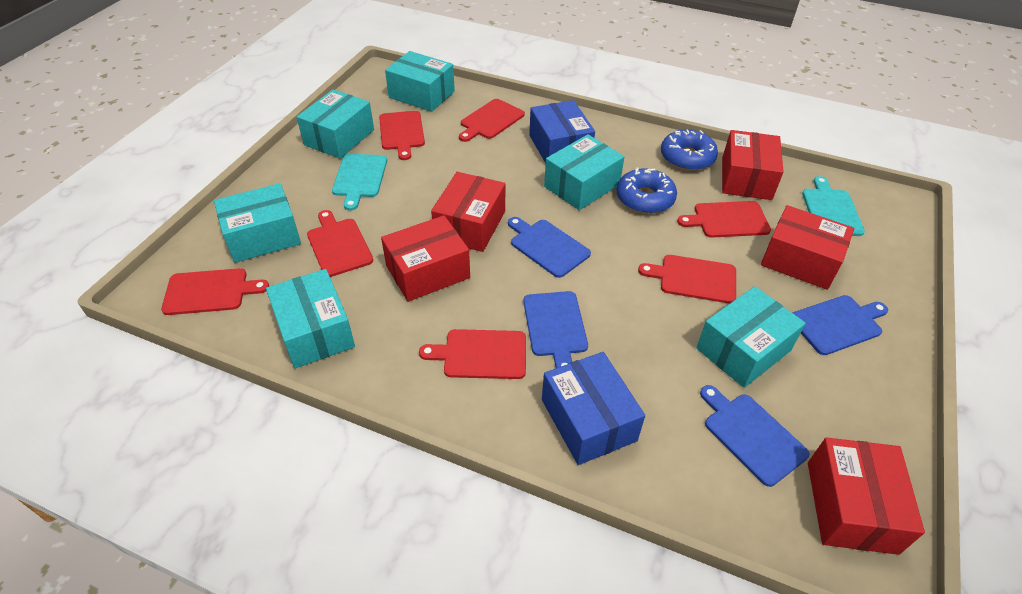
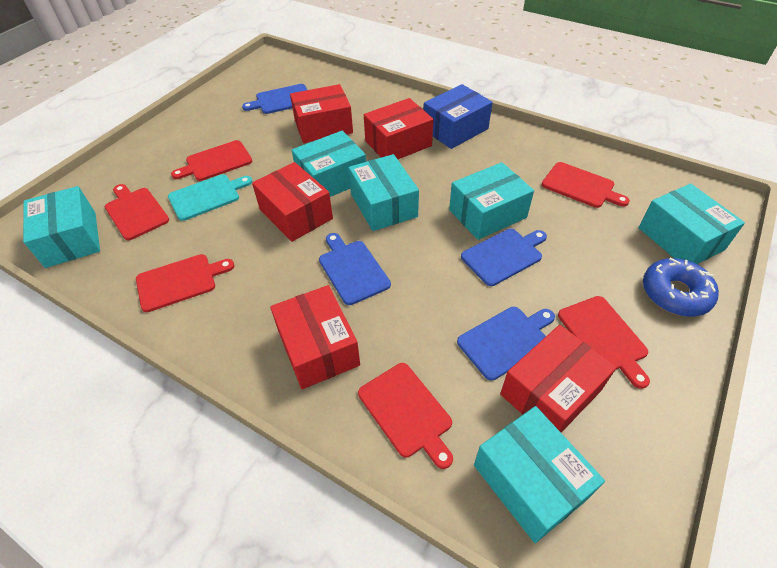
blue box: 2 -> 1
blue donut: 2 -> 1
red cutting board: 7 -> 6
turquoise cutting board: 2 -> 1

